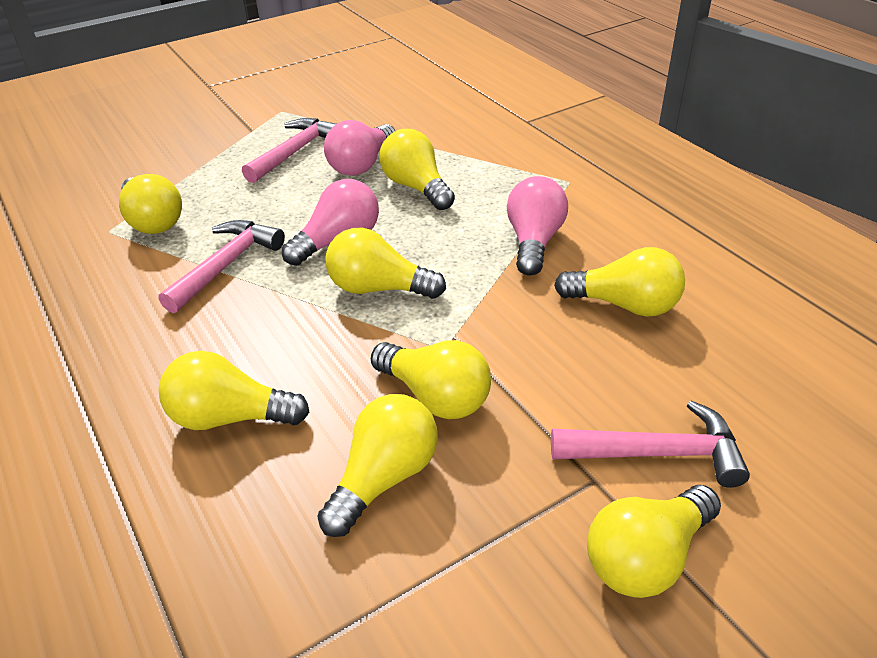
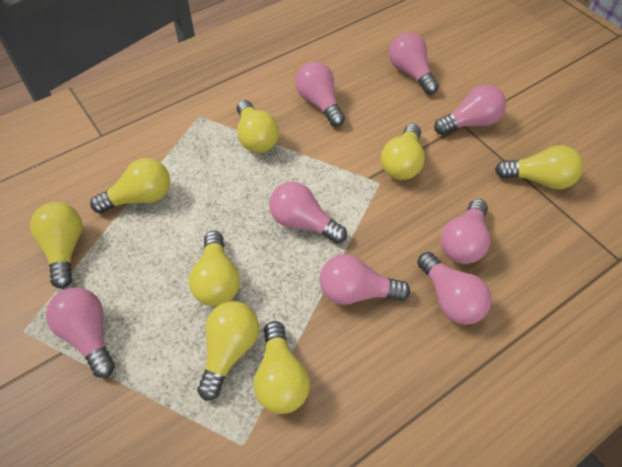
pink hammer: 3 -> 0
pink light bulb: 3 -> 8

